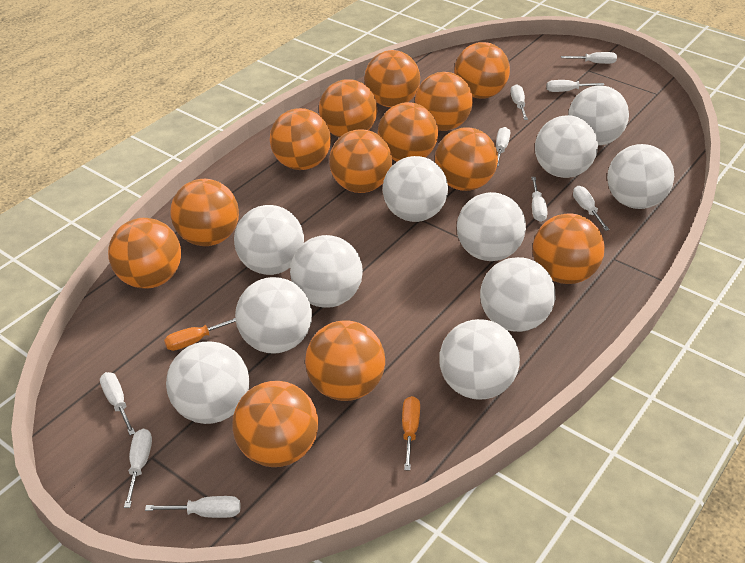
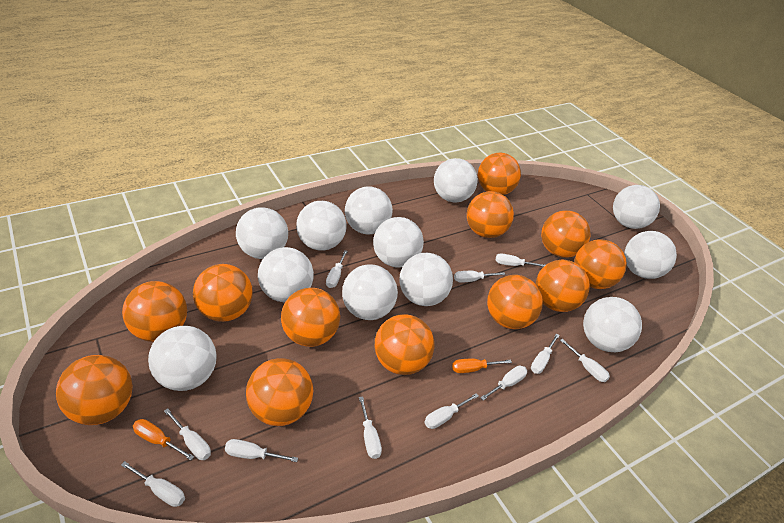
orange ball: 13 -> 12
white ball: 11 -> 12
white screwdriver: 9 -> 11

